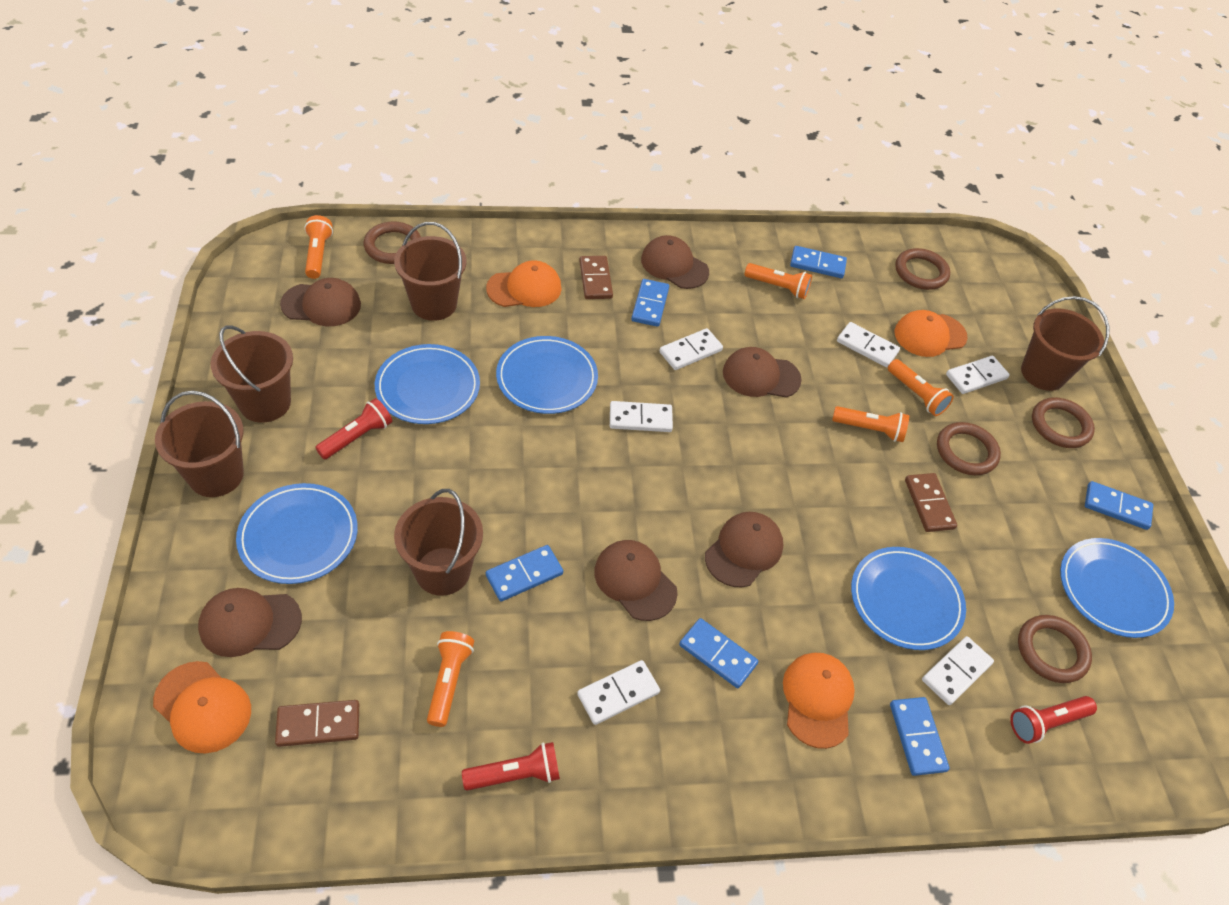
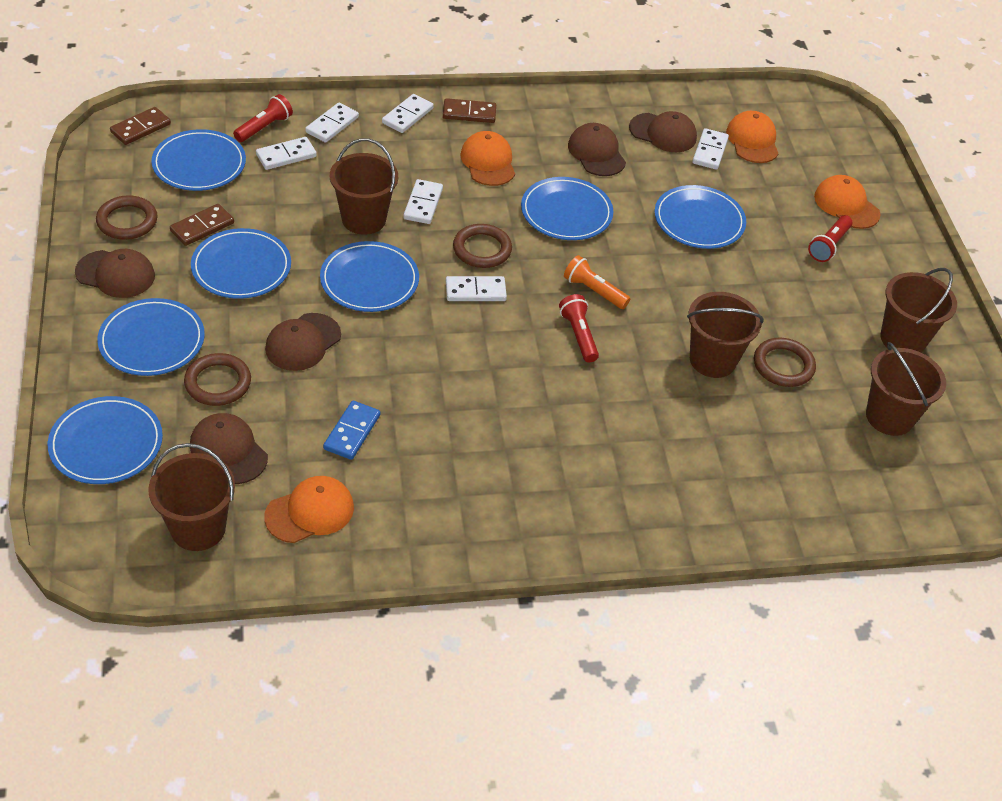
blue domino: 6 -> 1
blue plate: 5 -> 7
brown cap: 6 -> 5
brown ring: 5 -> 4
orange flashlight: 5 -> 1

